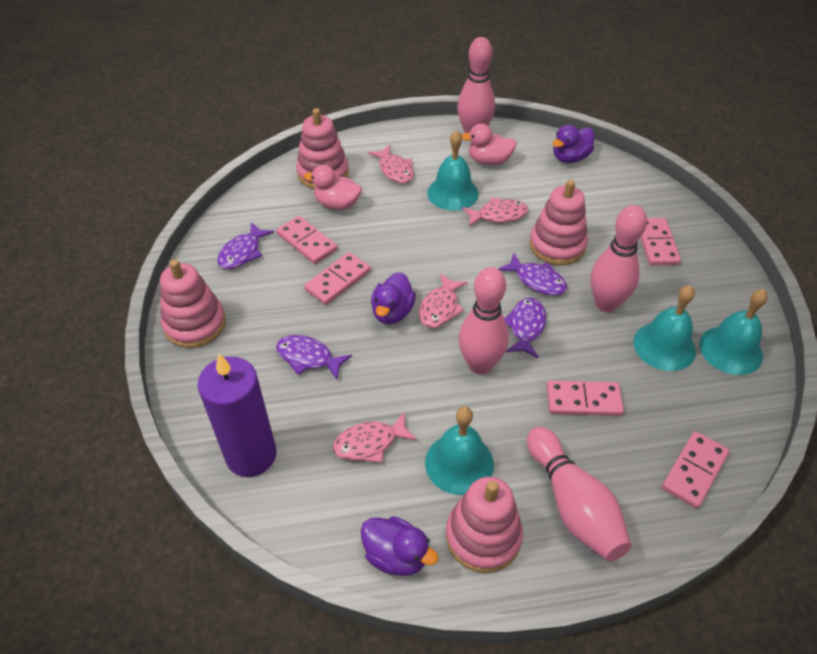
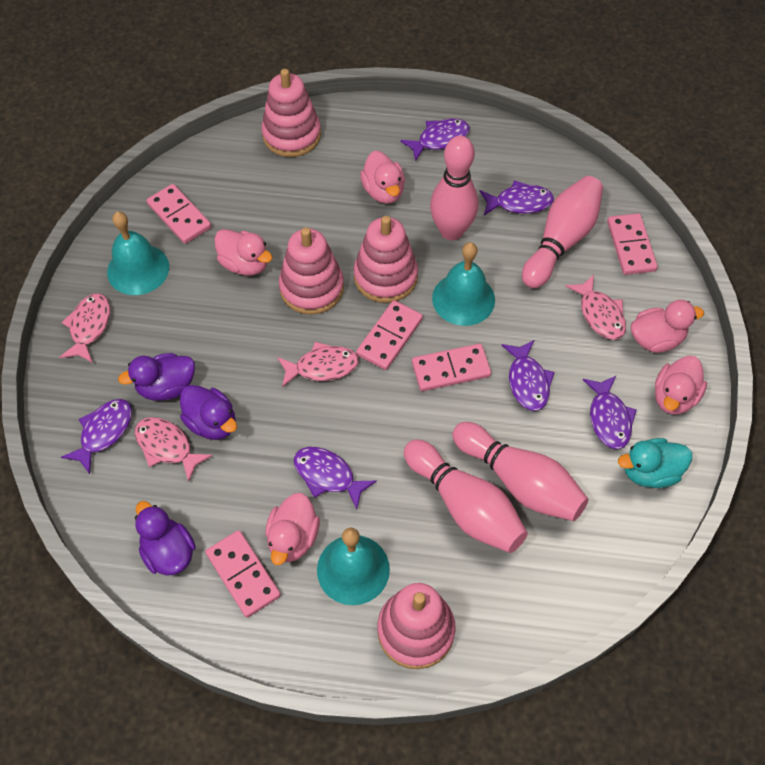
pink duck: 2 -> 5
purple candle: 1 -> 0
purple fish: 4 -> 6
turquoise bell: 4 -> 3
turquoise duck: 0 -> 1

